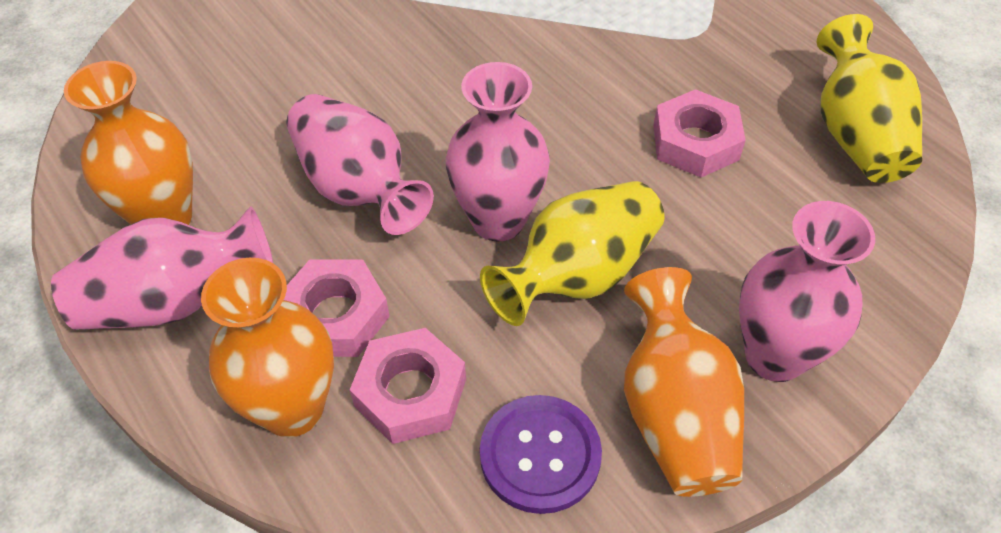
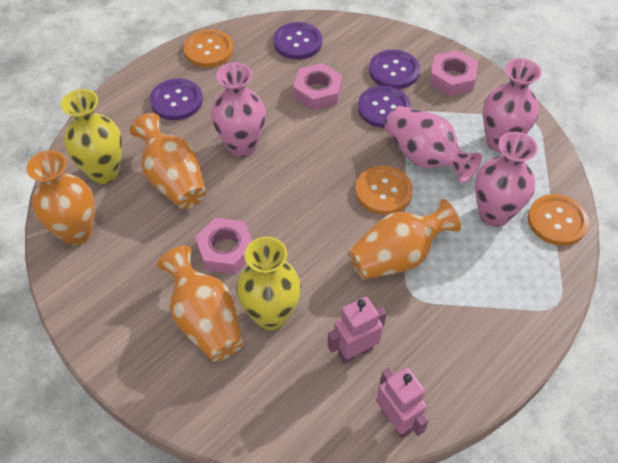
orange button: 0 -> 3
orange vase: 3 -> 4
pink robot: 0 -> 2
purple button: 1 -> 4

